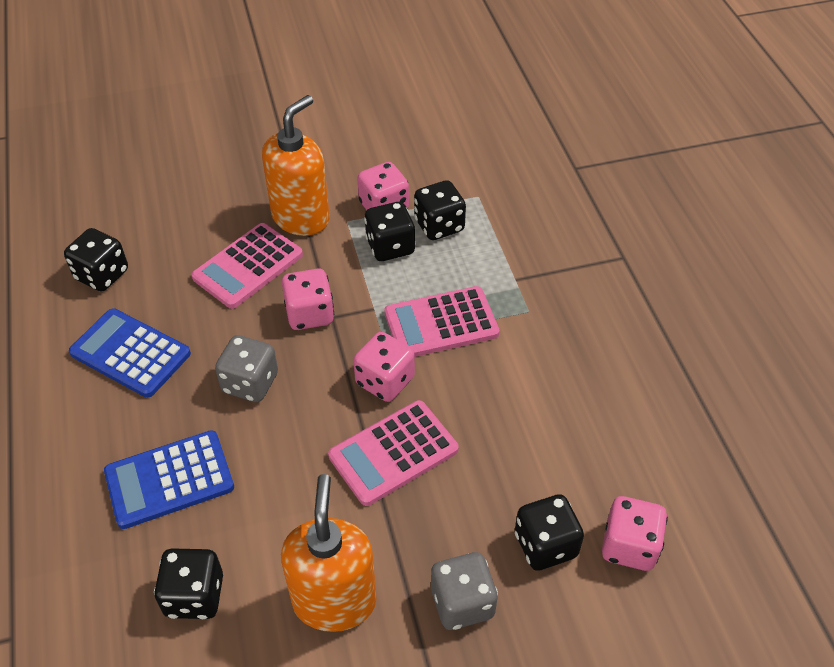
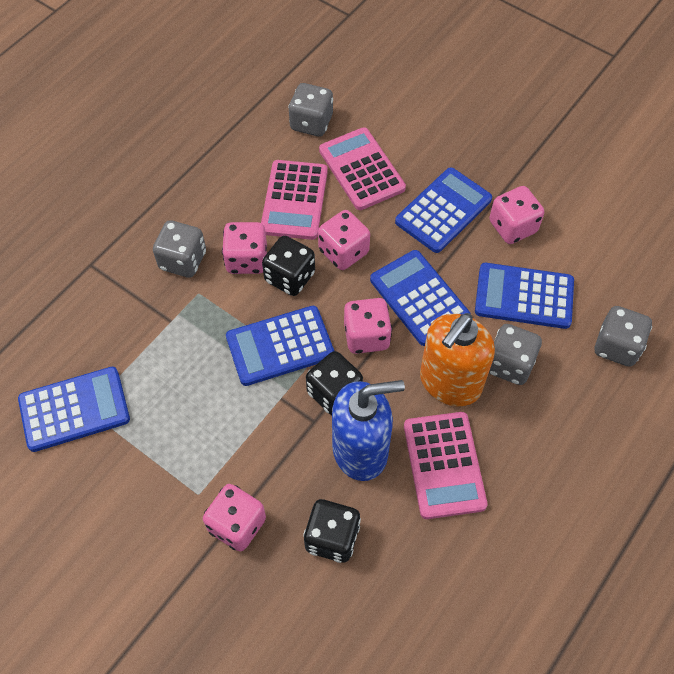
black dice: 5 -> 3
blue calculator: 2 -> 5
blue soap dispenser: 0 -> 1
grey dice: 2 -> 4
orange soap dispenser: 2 -> 1
pink dice: 4 -> 5

